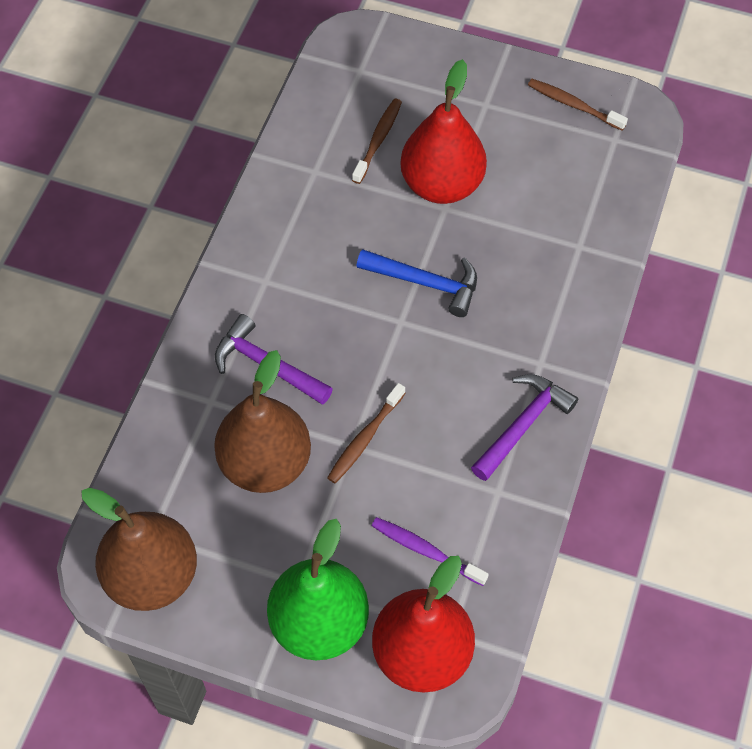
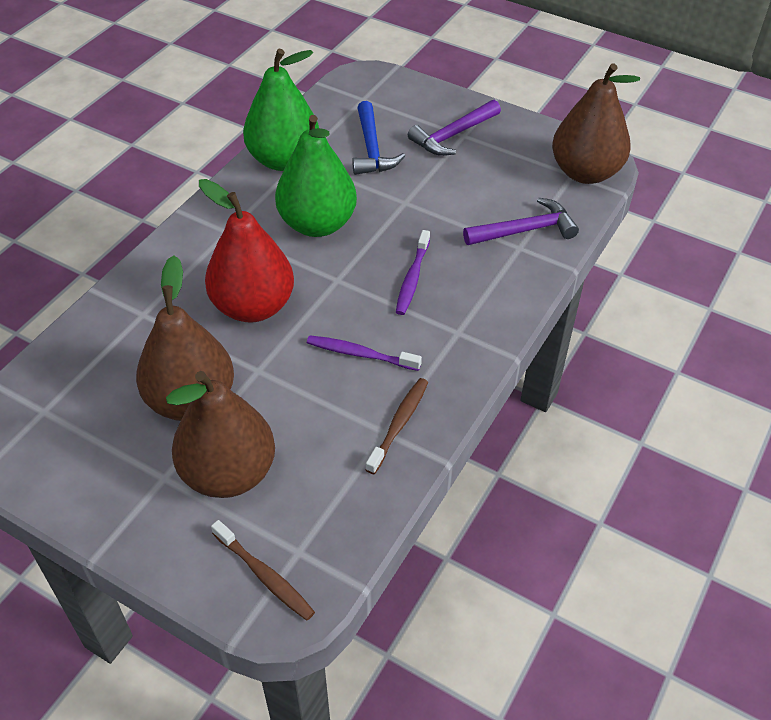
brown pear: 2 -> 3
brown toothbrush: 3 -> 2
green pear: 1 -> 2
purple toothbrush: 1 -> 2
red pear: 2 -> 1

